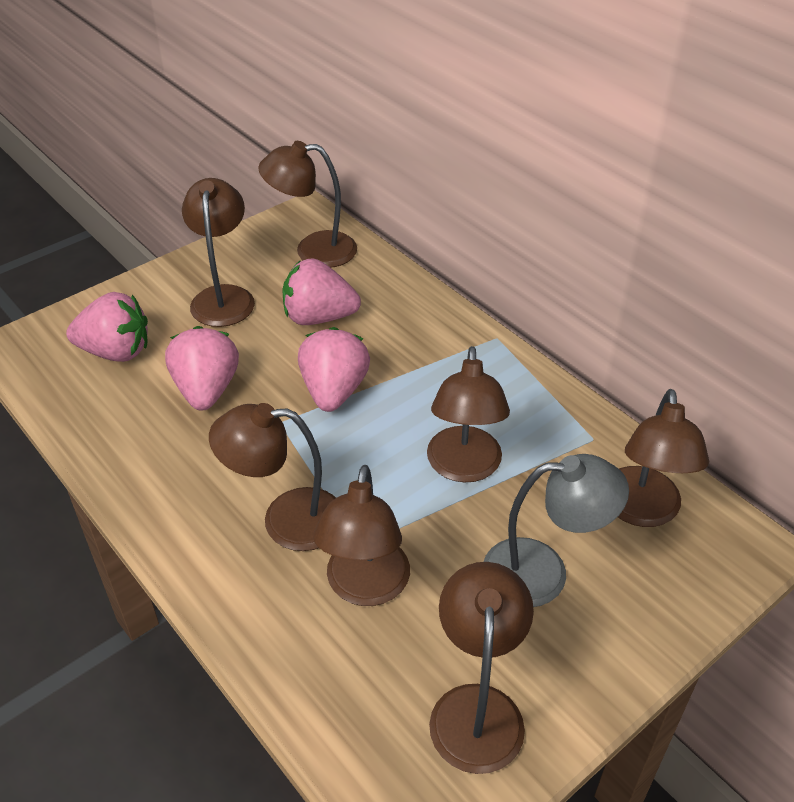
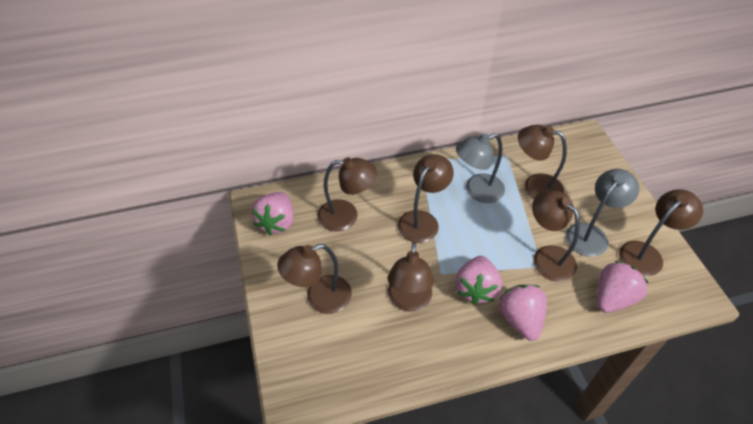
grey lamp: 1 -> 2

